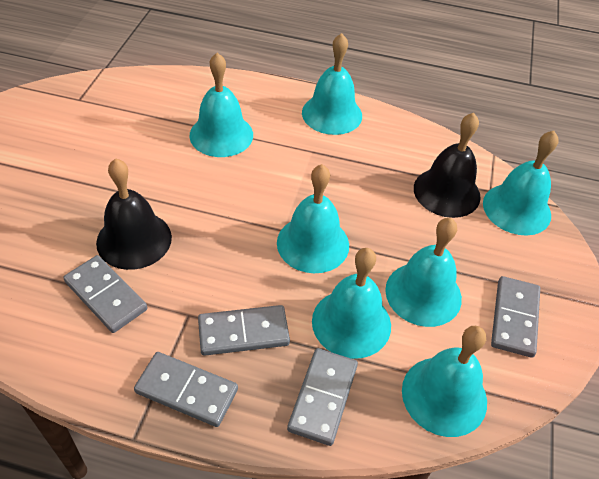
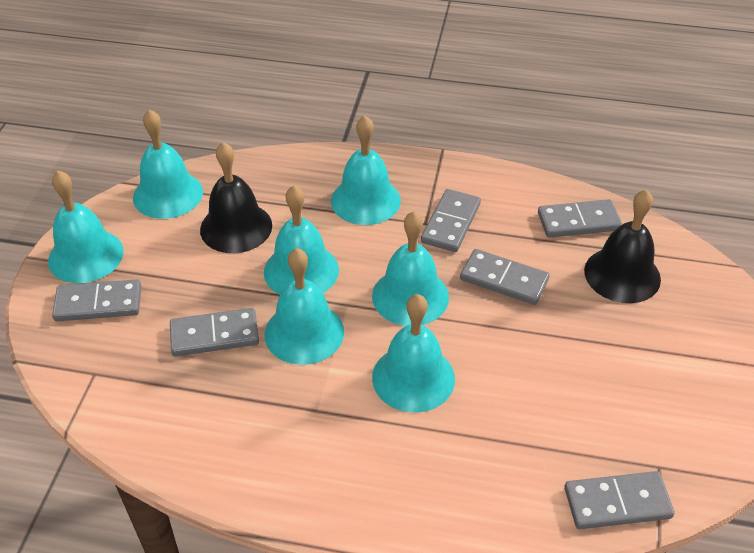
grey domino: 5 -> 6

